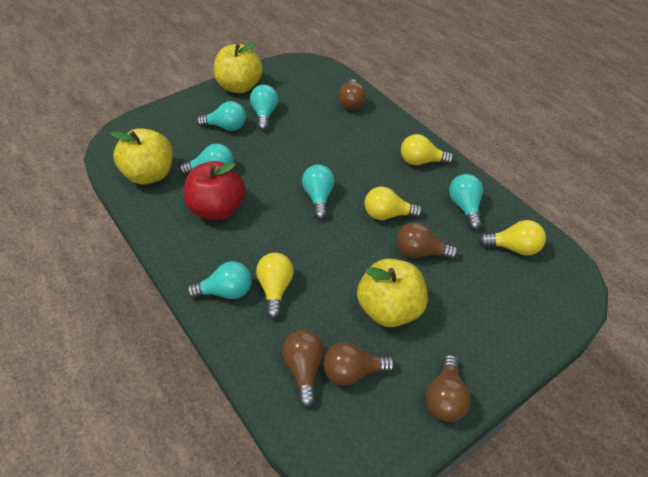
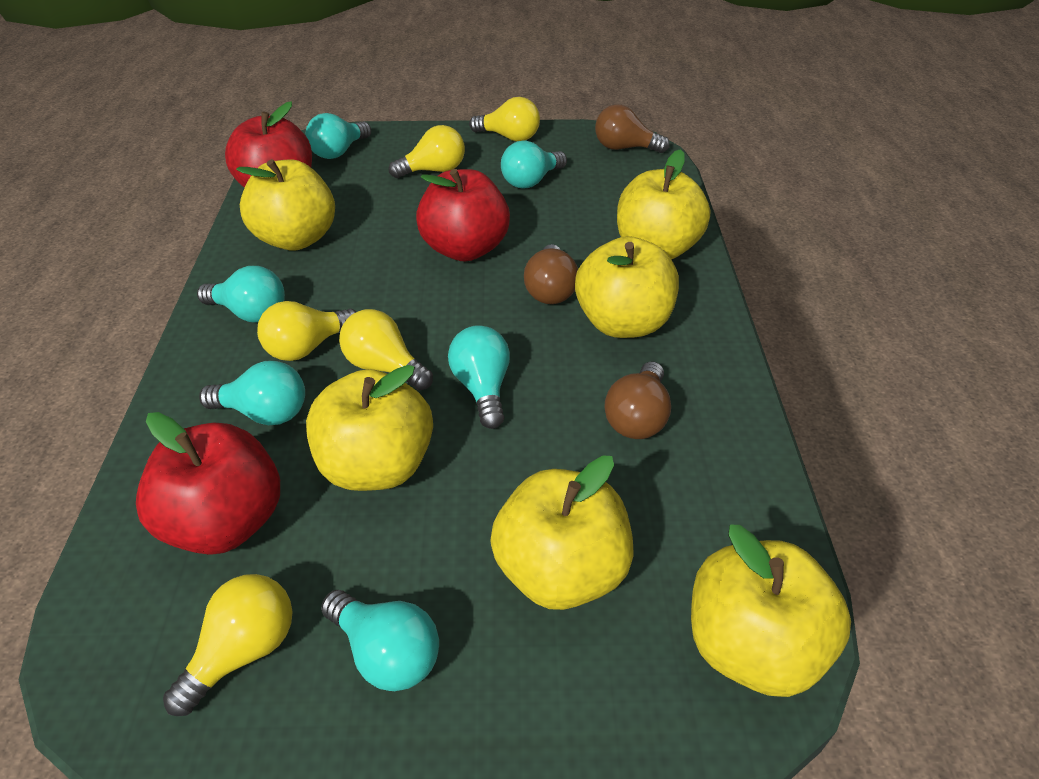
brown light bulb: 5 -> 3
red apple: 1 -> 3
yellow apple: 3 -> 6
yellow light bulb: 4 -> 5

